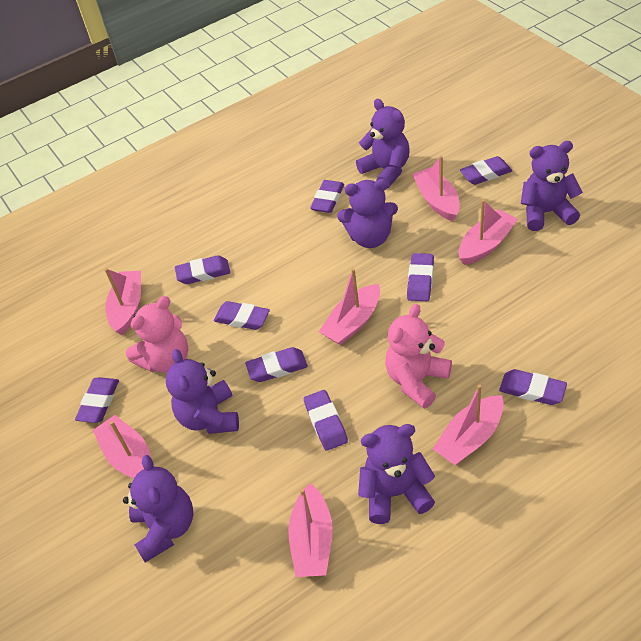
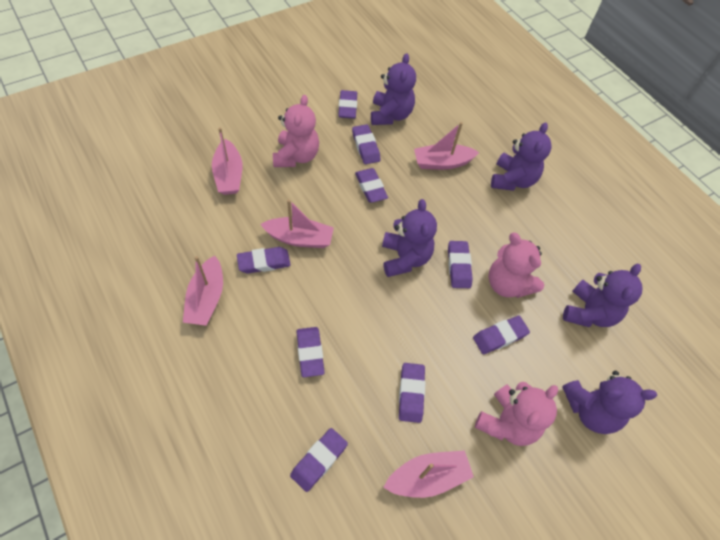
pink boat: 7 -> 5
pink teddy bear: 2 -> 3
purple teddy bear: 6 -> 5

